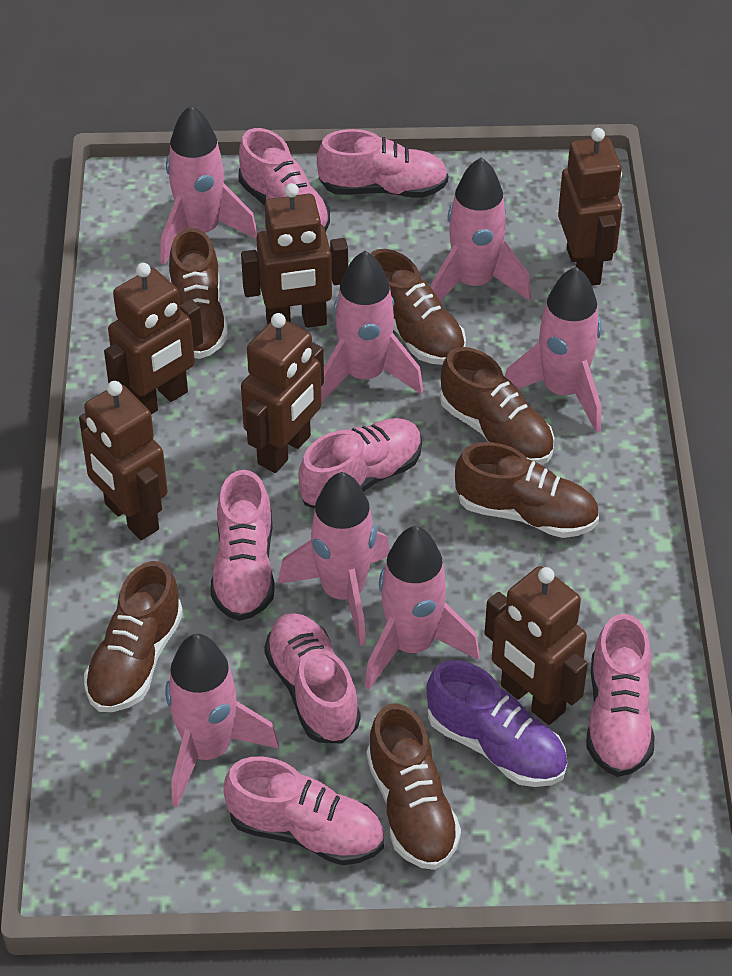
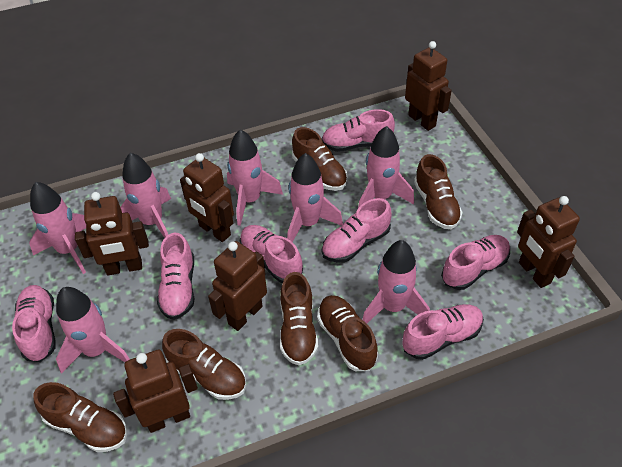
purple shoe: 1 -> 0

